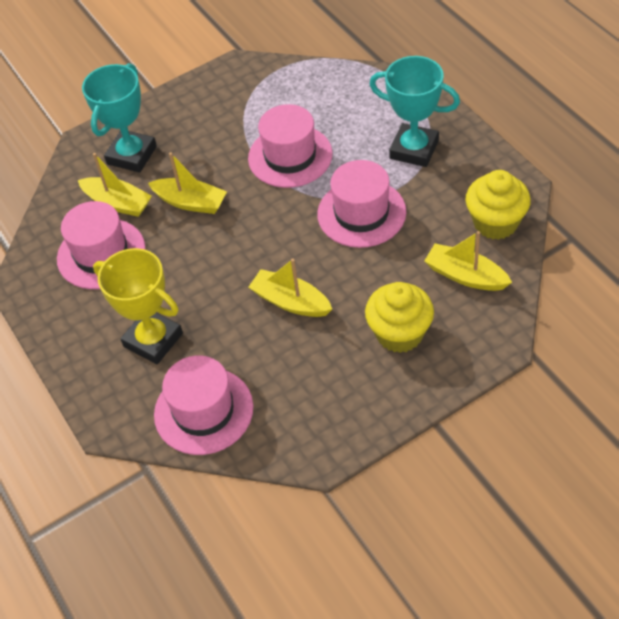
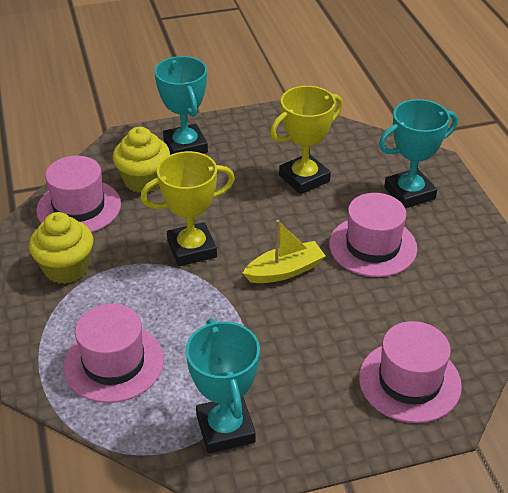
turquoise trophy: 2 -> 3
yellow boat: 4 -> 1
yellow trophy: 1 -> 2

